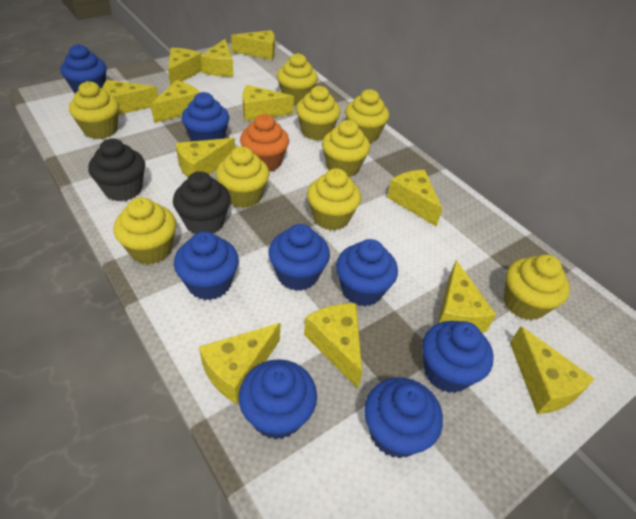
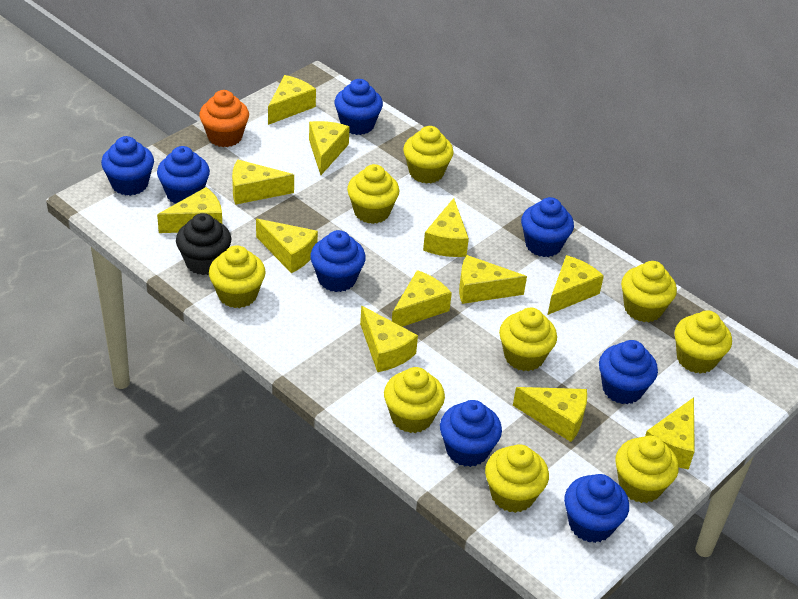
black cupcake: 2 -> 1

